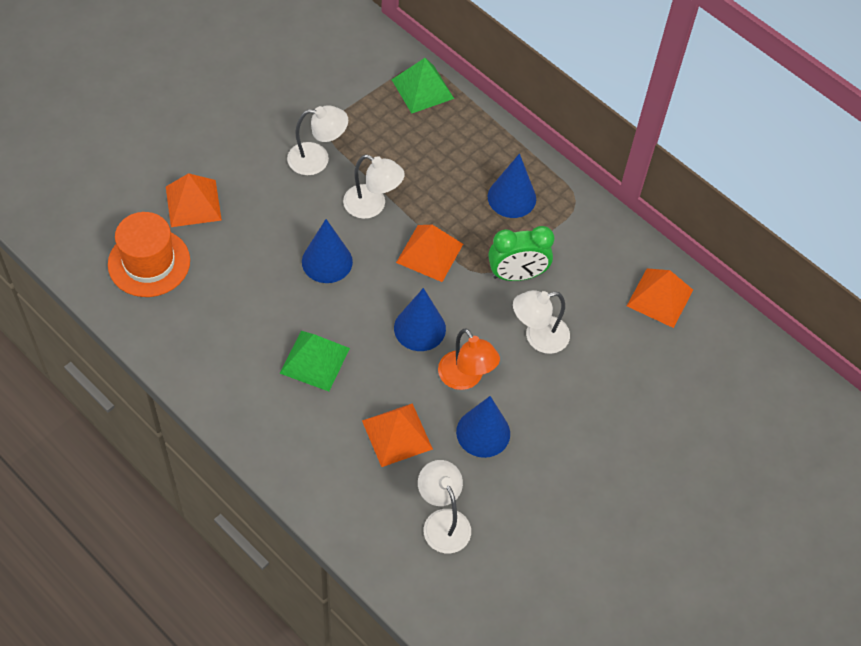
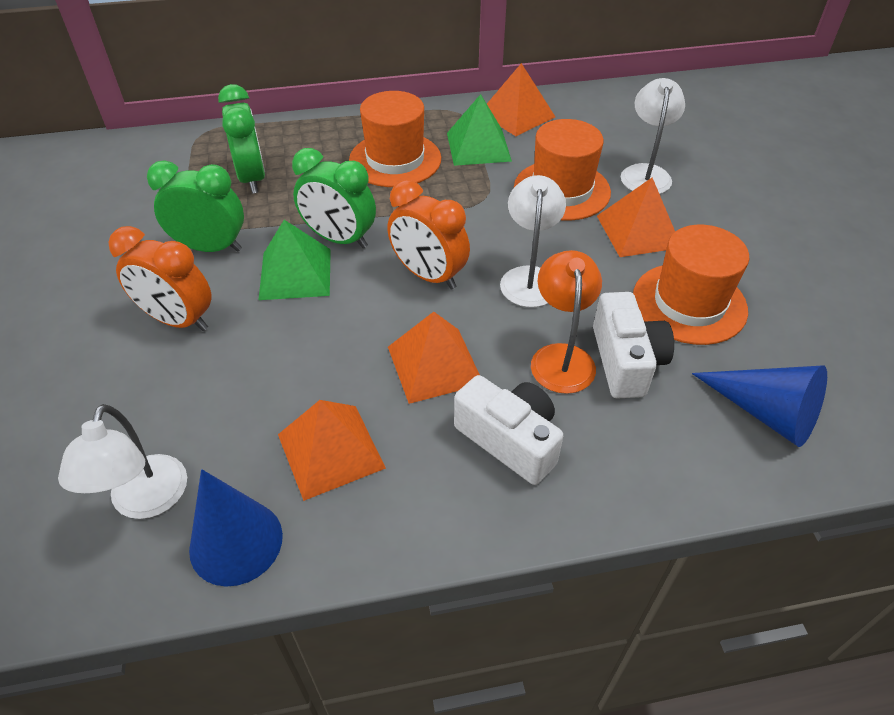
blue cone: 4 -> 2
green clock: 1 -> 3
orange clock: 0 -> 2
orange hat: 1 -> 3
white camera: 0 -> 2
white lamp: 4 -> 3

